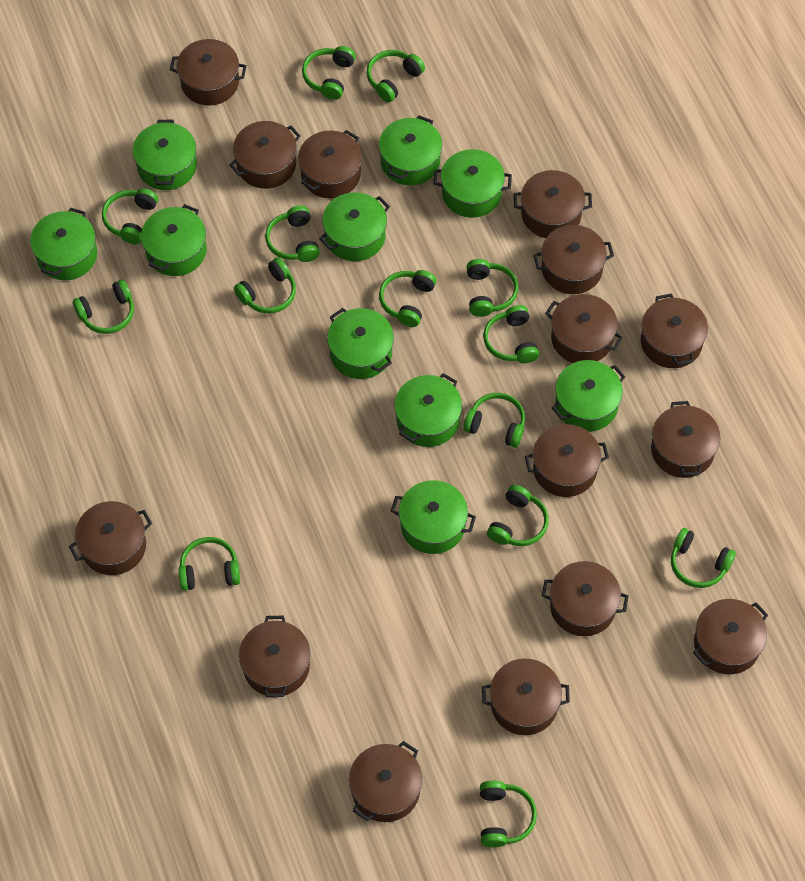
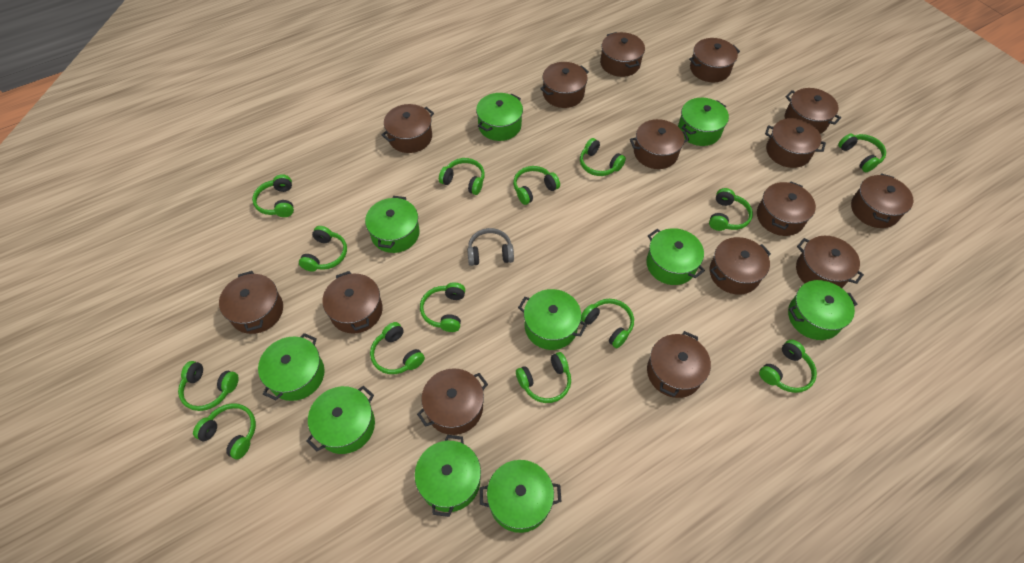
grey headphones: 0 -> 1

